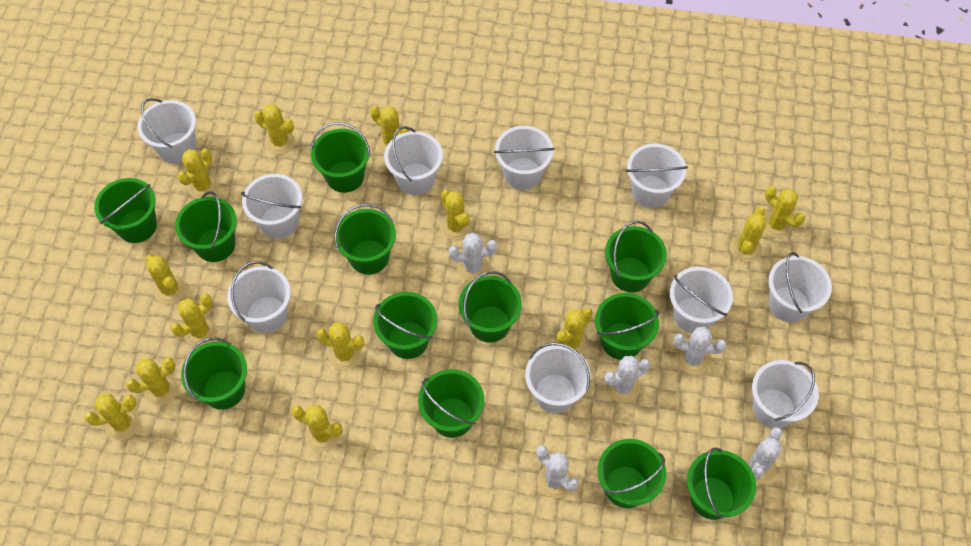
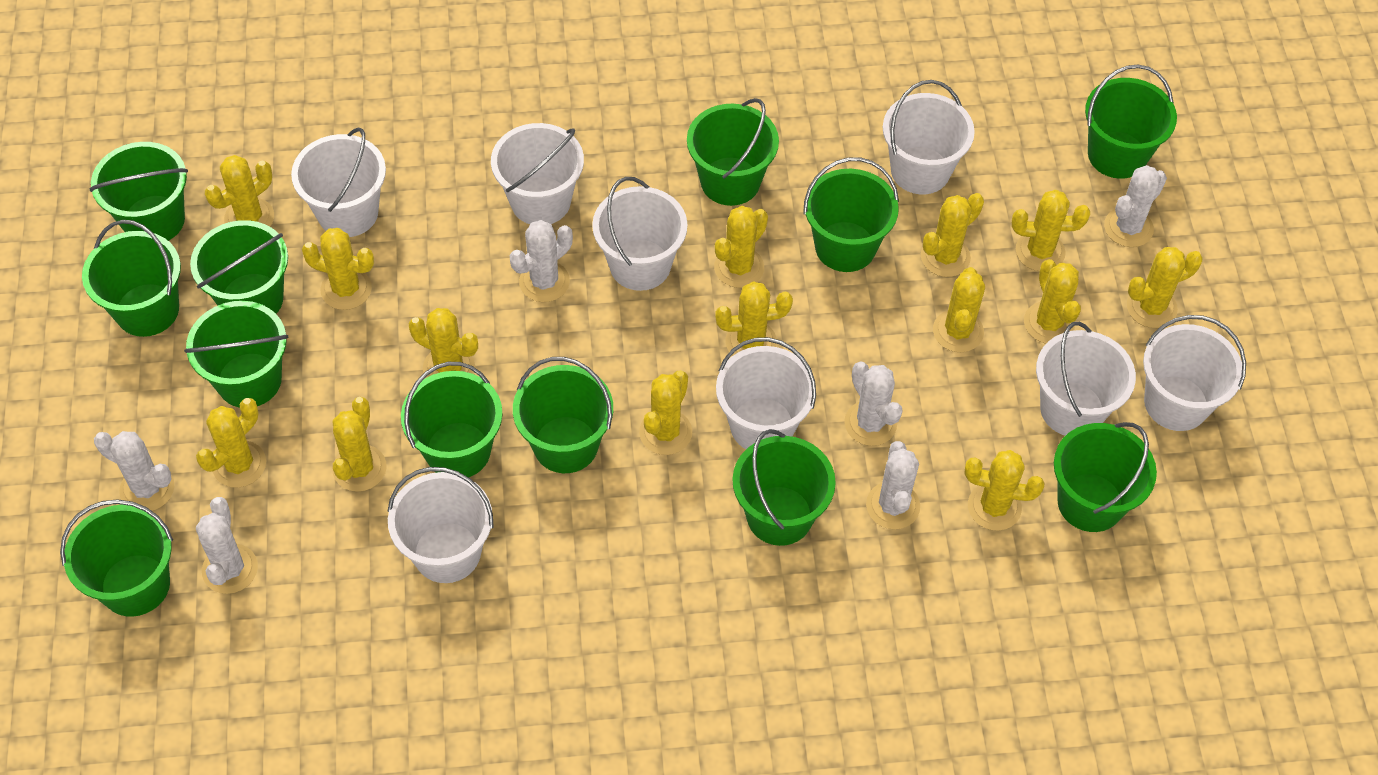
white bucket: 10 -> 8
white cactus: 5 -> 6
yellow cactus: 13 -> 14

